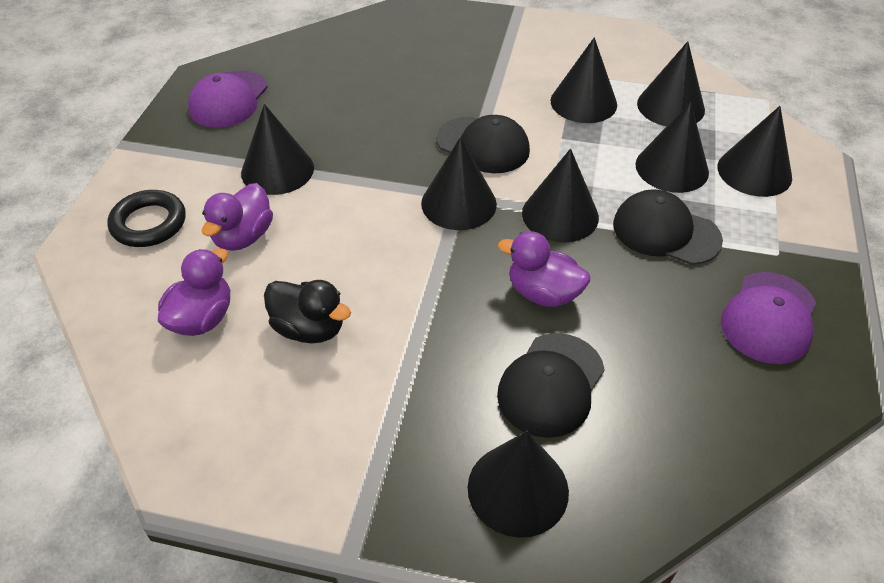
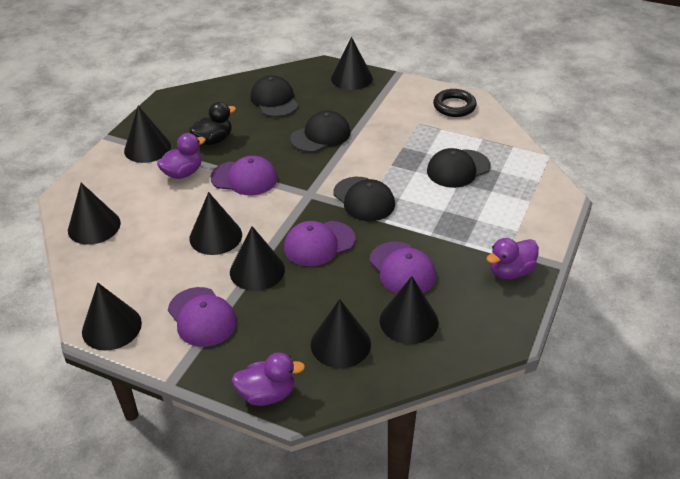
black cap: 3 -> 4
purple cap: 2 -> 4

